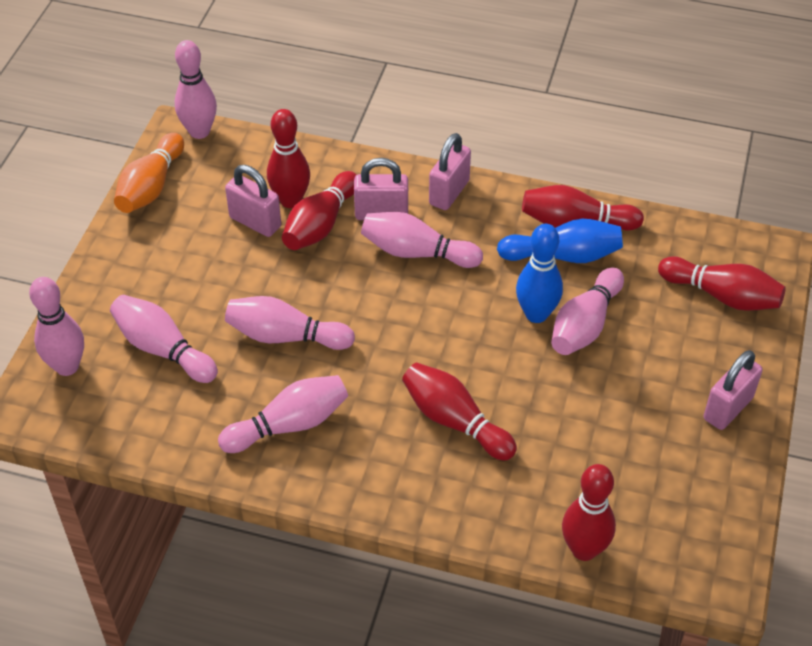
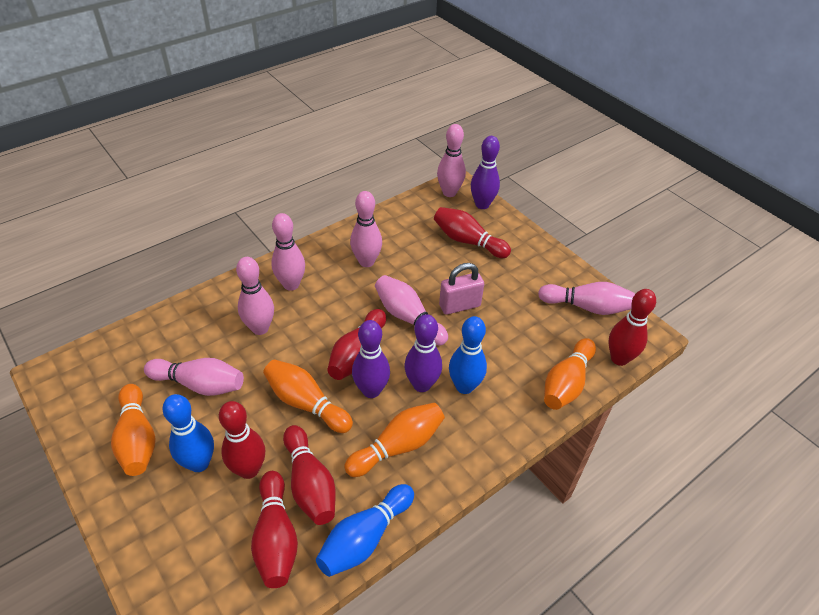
blue bowling pin: 2 -> 3
orange bowling pin: 1 -> 4
pink padlock: 4 -> 1
purple bowling pin: 0 -> 3

